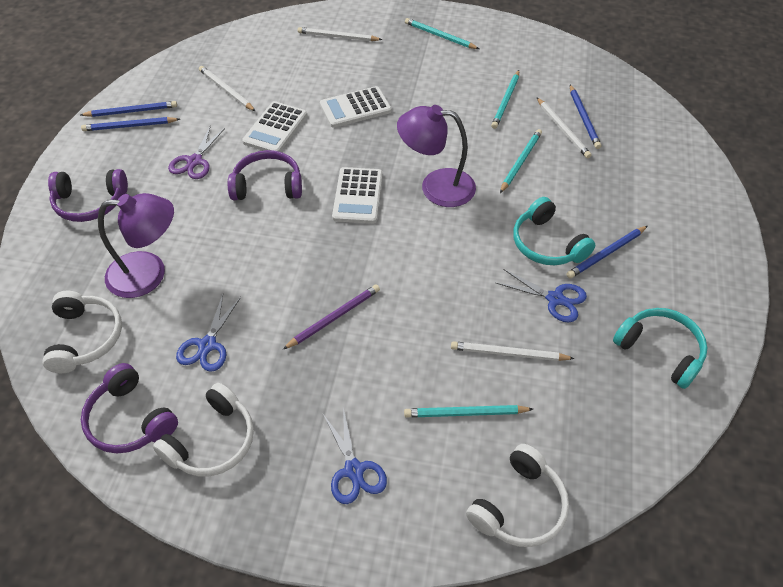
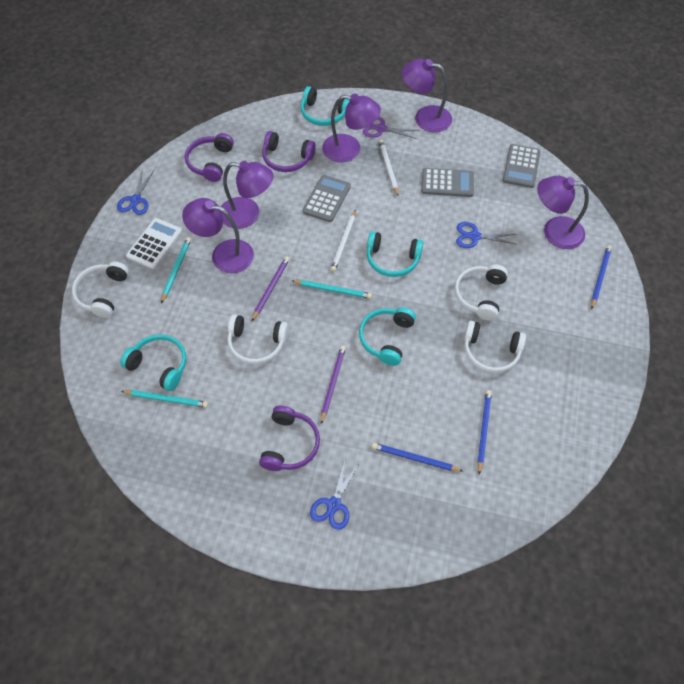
blue pencil: 4 -> 3
grey calculator: 0 -> 3
purple lamp: 2 -> 5
purple pencil: 1 -> 2
turquoise headphones: 2 -> 4
turquoise pencil: 4 -> 3
white calculator: 3 -> 1
white headphones: 3 -> 4
white pencil: 4 -> 2

